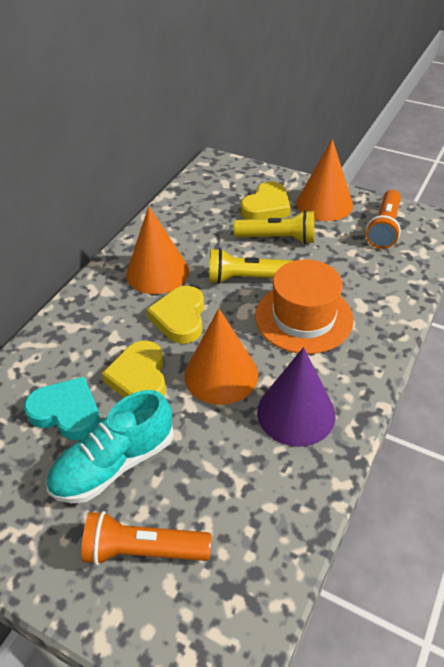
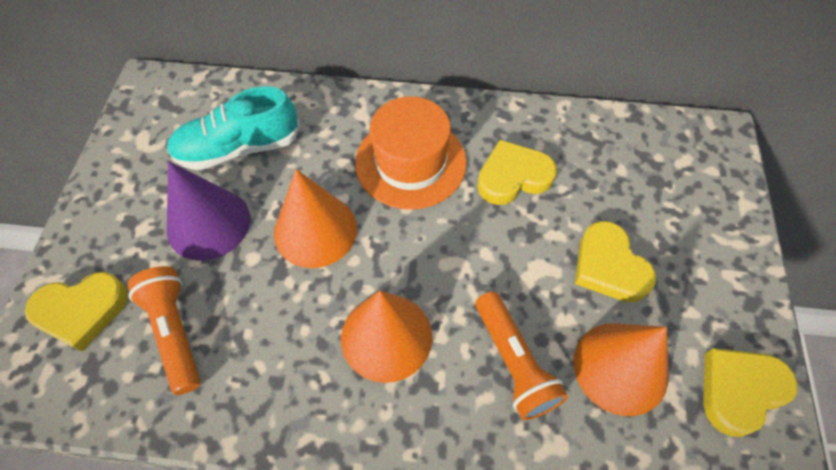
turquoise heart: 1 -> 0
yellow flashlight: 2 -> 0
yellow heart: 3 -> 4

